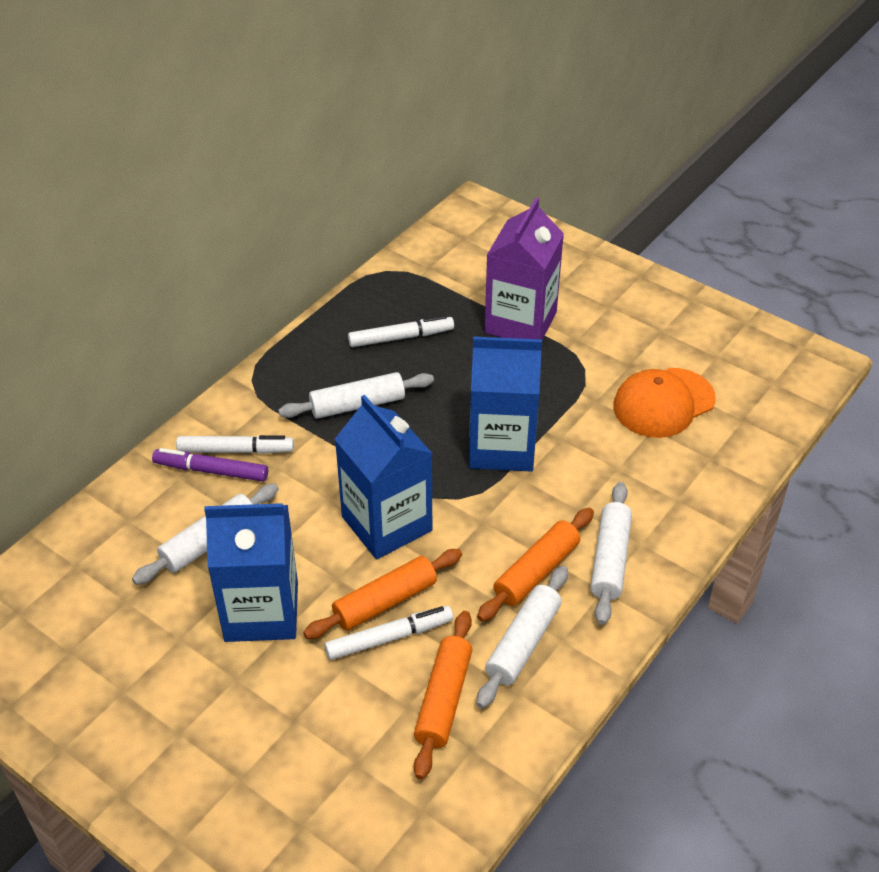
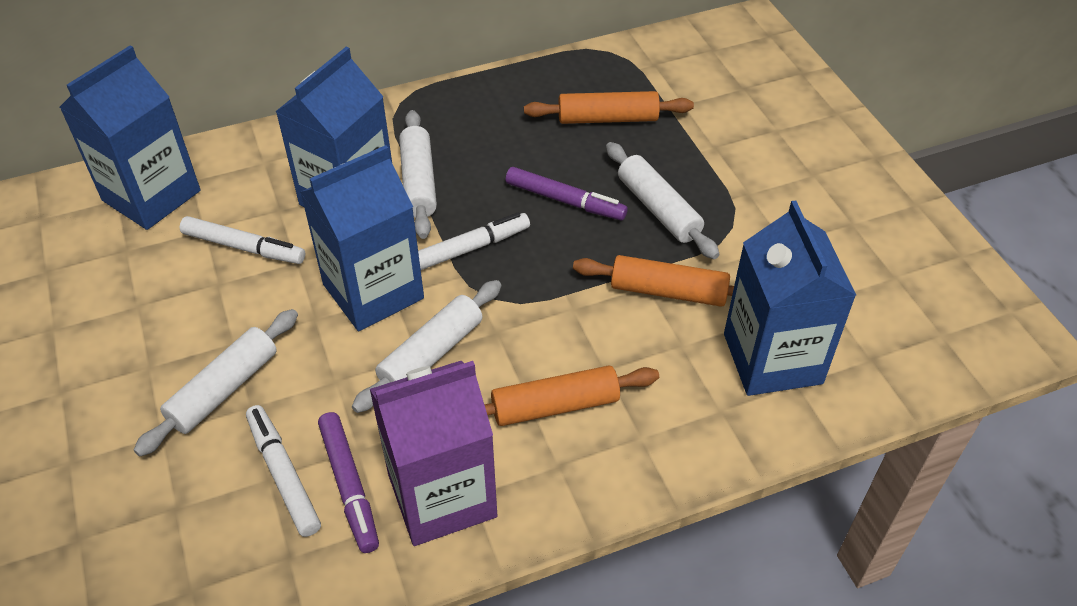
blue carton: 3 -> 4
orange cap: 1 -> 0
purple marker: 1 -> 2

